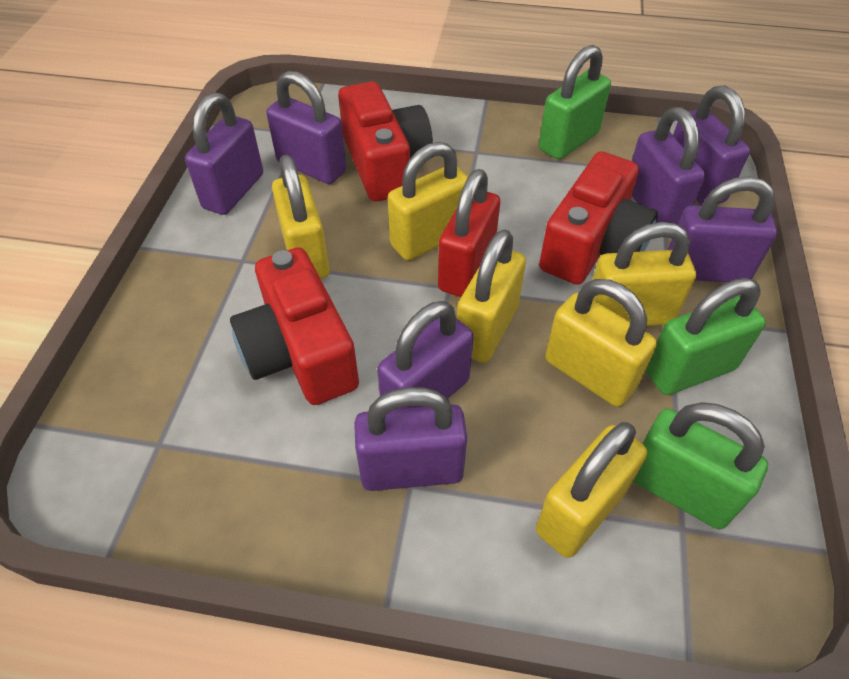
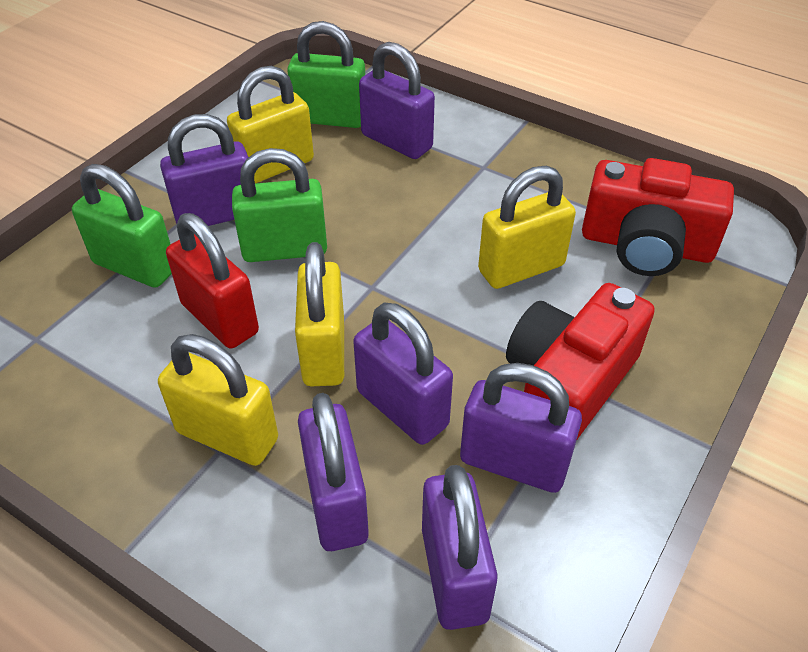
purple padlock: 7 -> 6
red camera: 3 -> 2
yellow padlock: 6 -> 4

